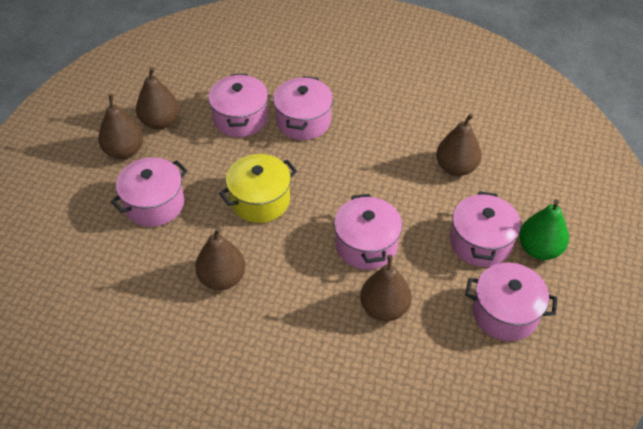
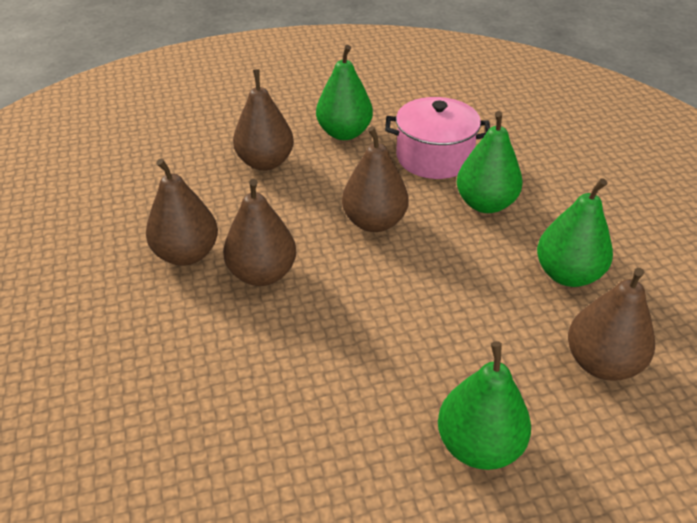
green pear: 1 -> 4
pink pot: 6 -> 1
yellow pot: 1 -> 0

